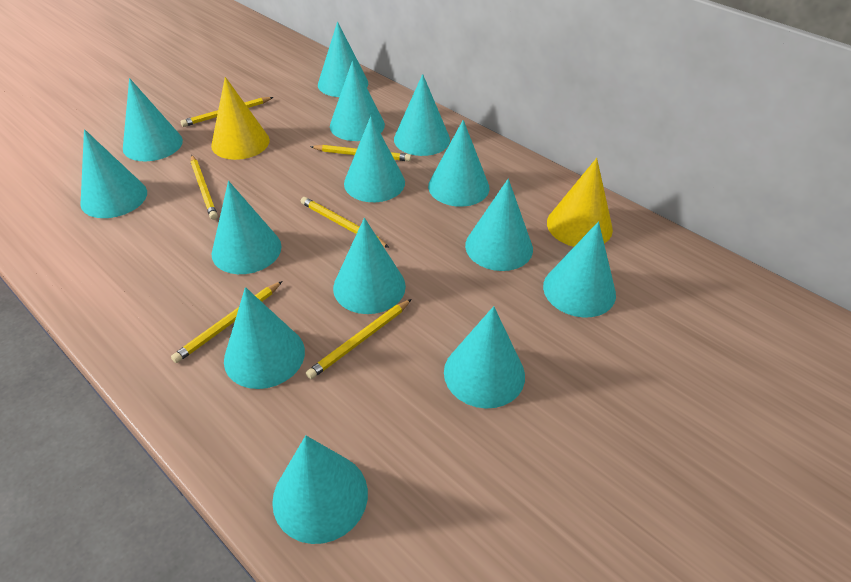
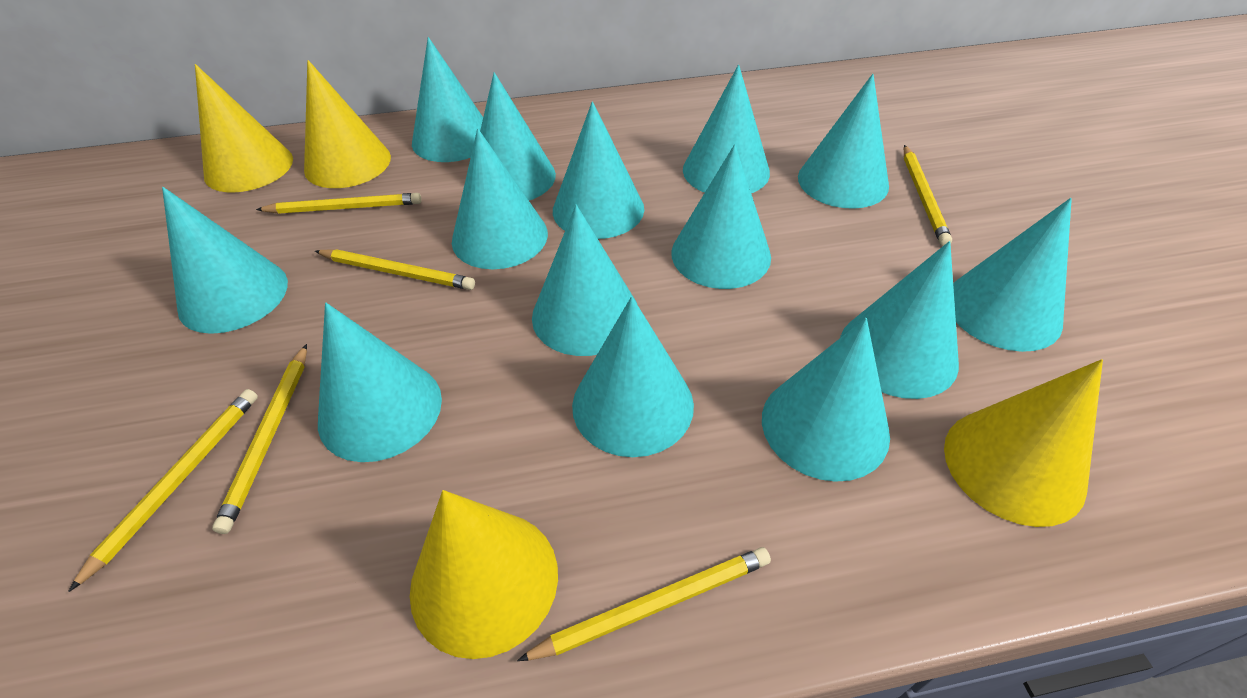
yellow cone: 2 -> 4

